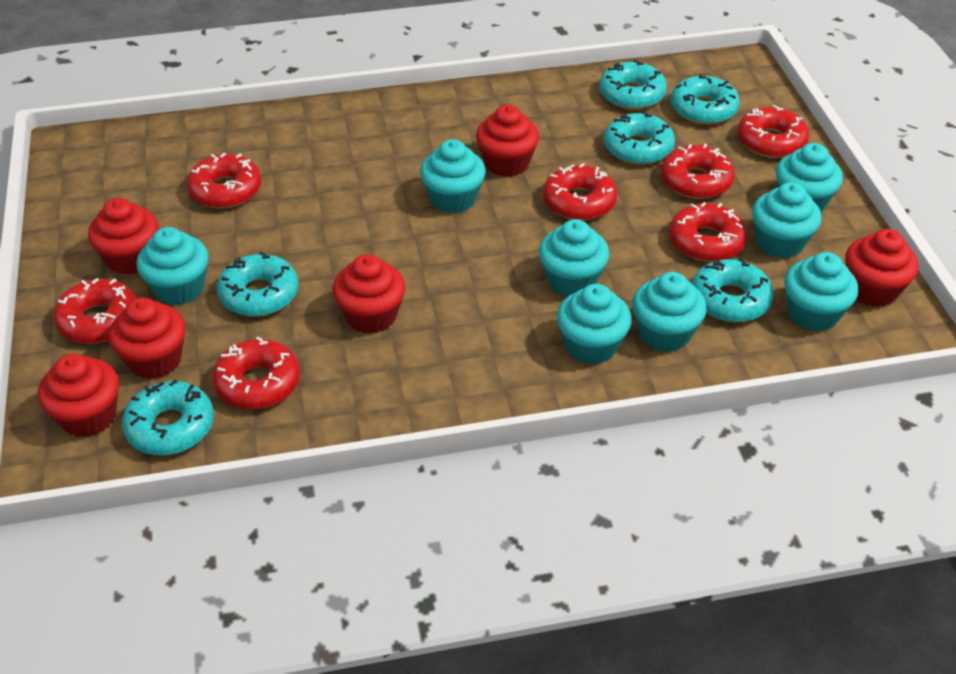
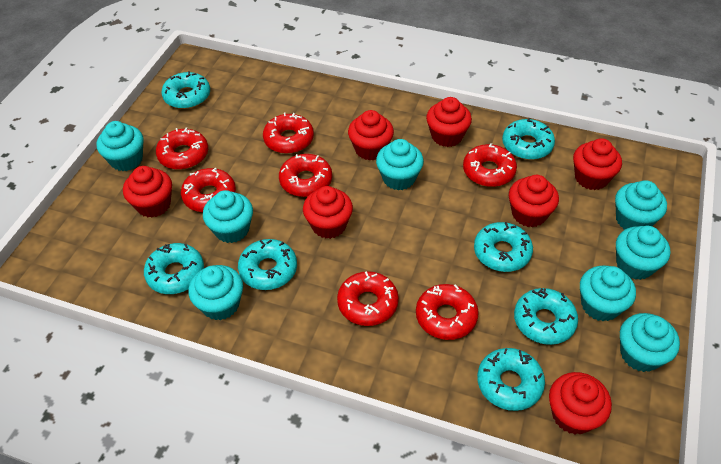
red cupcake: 6 -> 7
turquoise donut: 6 -> 7

